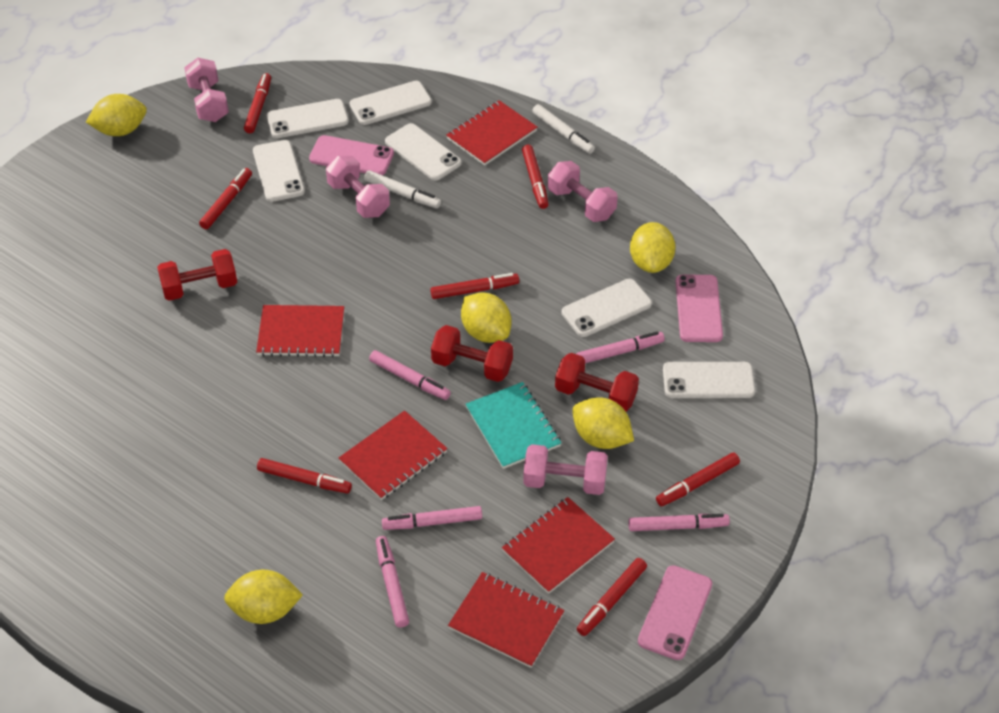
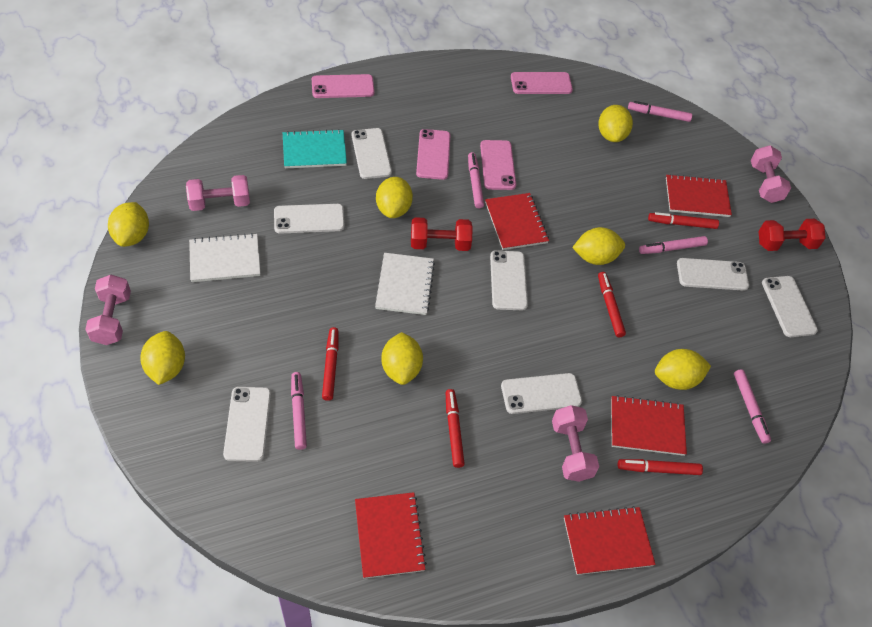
pink phone: 3 -> 4
red dumbbell: 3 -> 2
red marker: 7 -> 5
white marker: 2 -> 0
white notebook: 0 -> 2
white phone: 6 -> 7
yellow lemon: 5 -> 7

